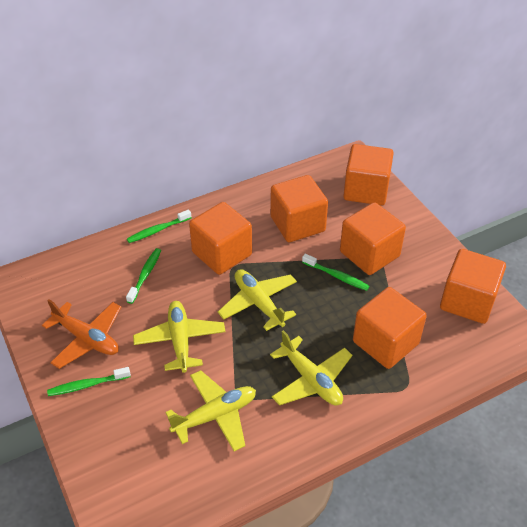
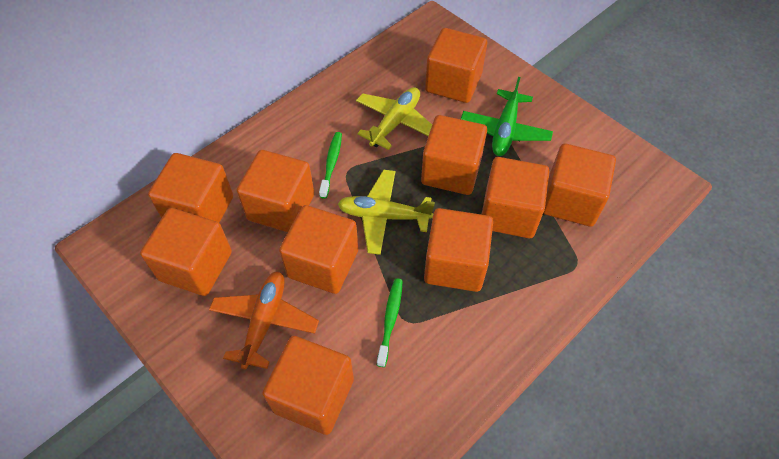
green plane: 0 -> 1
green toothbrush: 4 -> 2
orange cube: 6 -> 10
yellow plane: 4 -> 2

